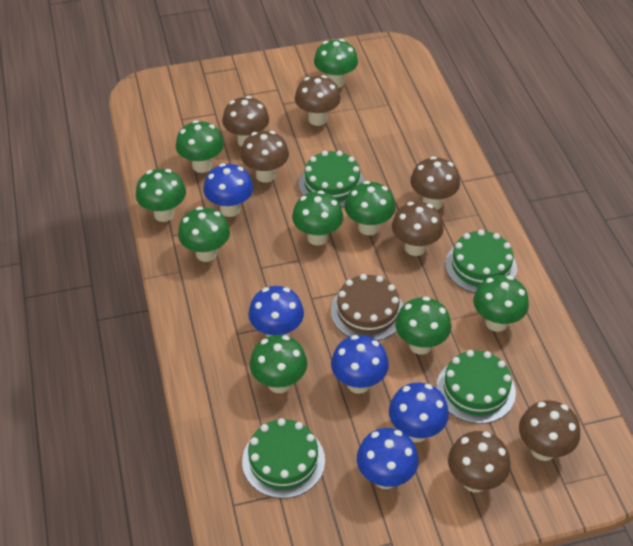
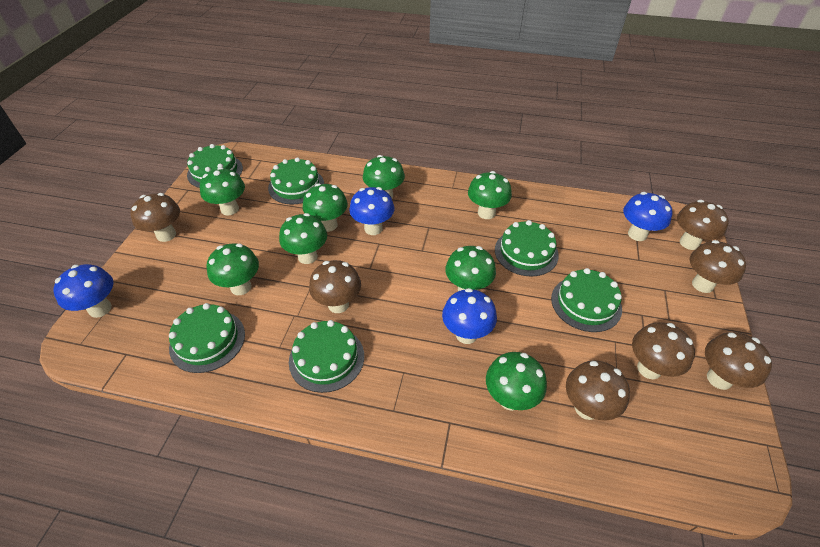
blue mushroom: 5 -> 4
brown cake: 1 -> 0
green cake: 4 -> 6
green mushroom: 9 -> 8

